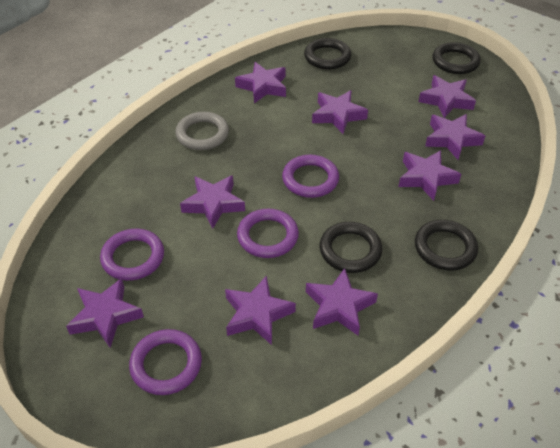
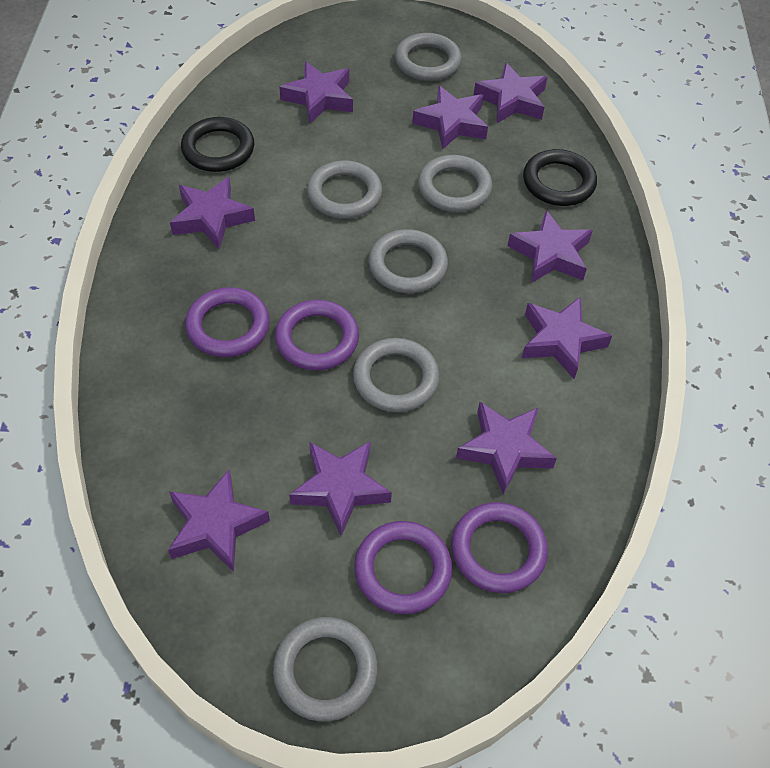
black ring: 4 -> 2
grey ring: 1 -> 6

